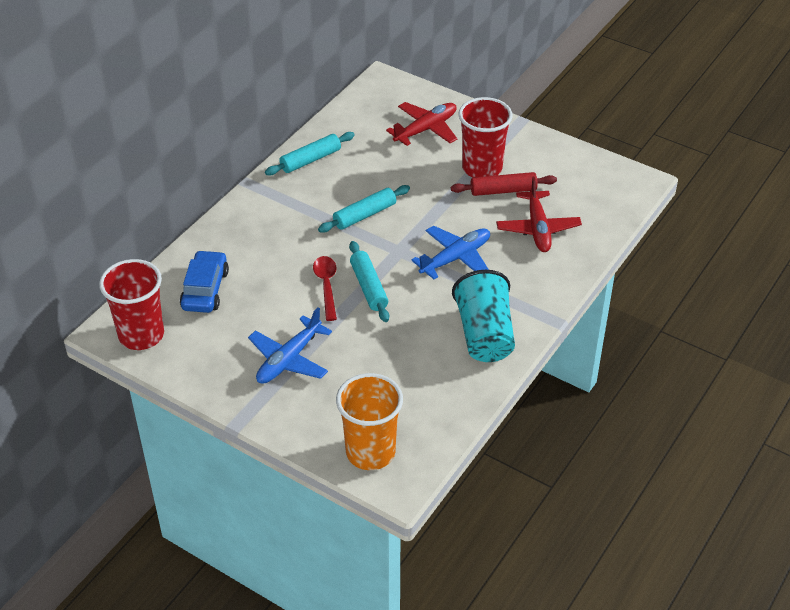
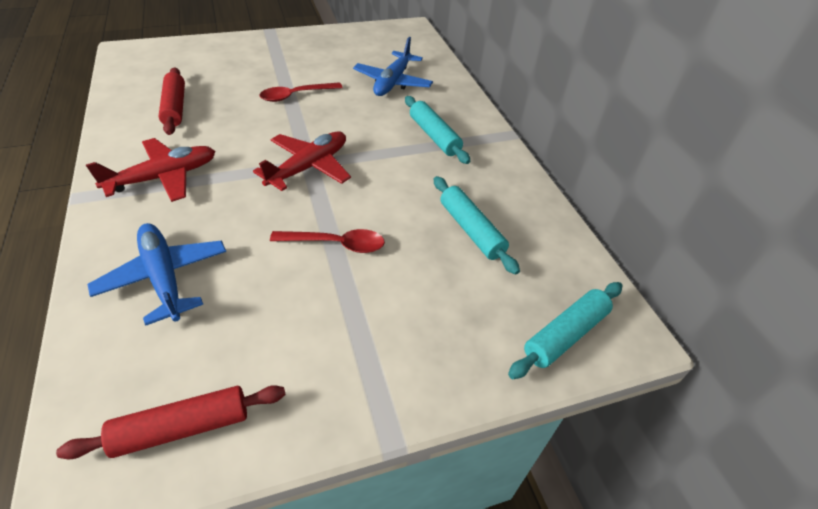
blue car: 1 -> 0
orange cup: 1 -> 0
red cup: 2 -> 0
red rolling pin: 1 -> 2
red spoon: 1 -> 2
turquoise cup: 1 -> 0

